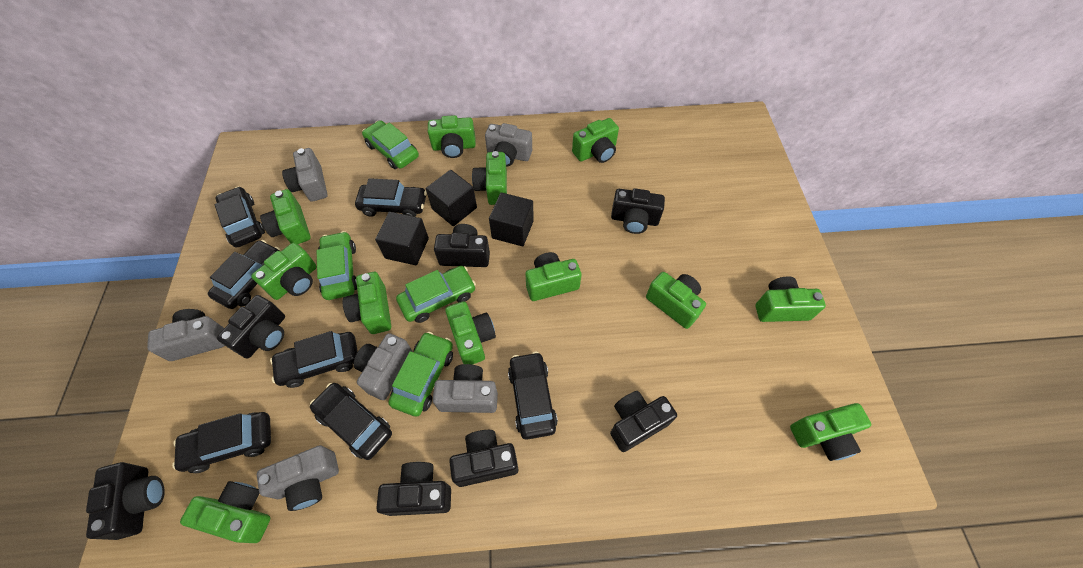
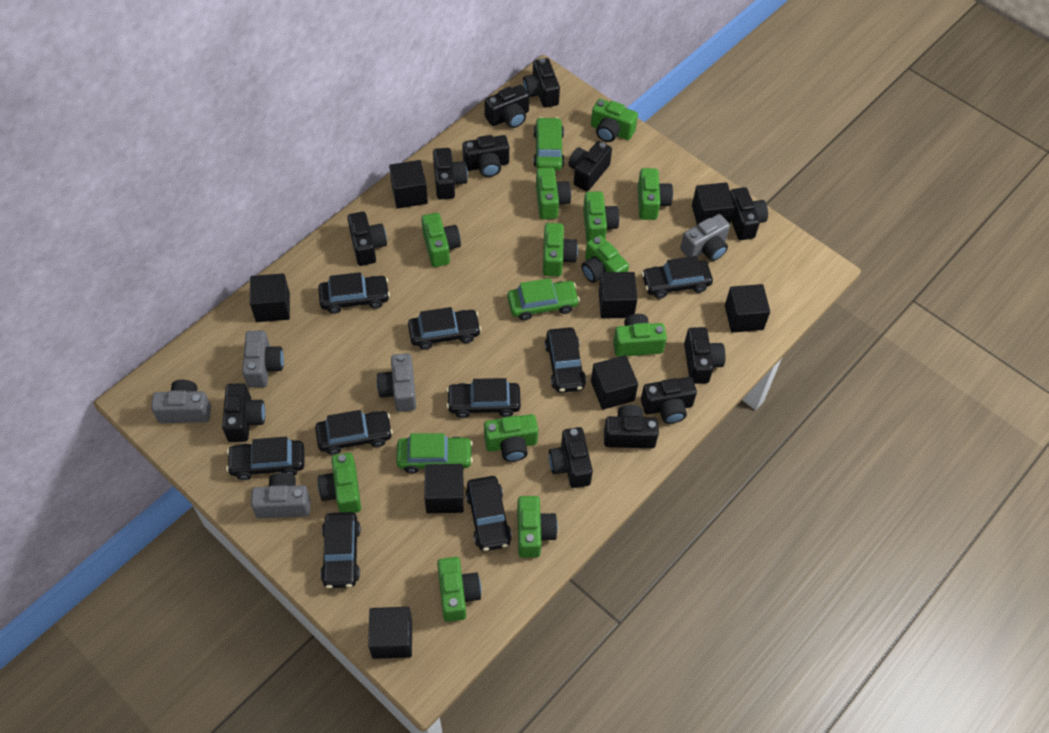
black camera: 7 -> 12
black car: 7 -> 9
black cube: 3 -> 8
green car: 4 -> 3
grey camera: 6 -> 5

